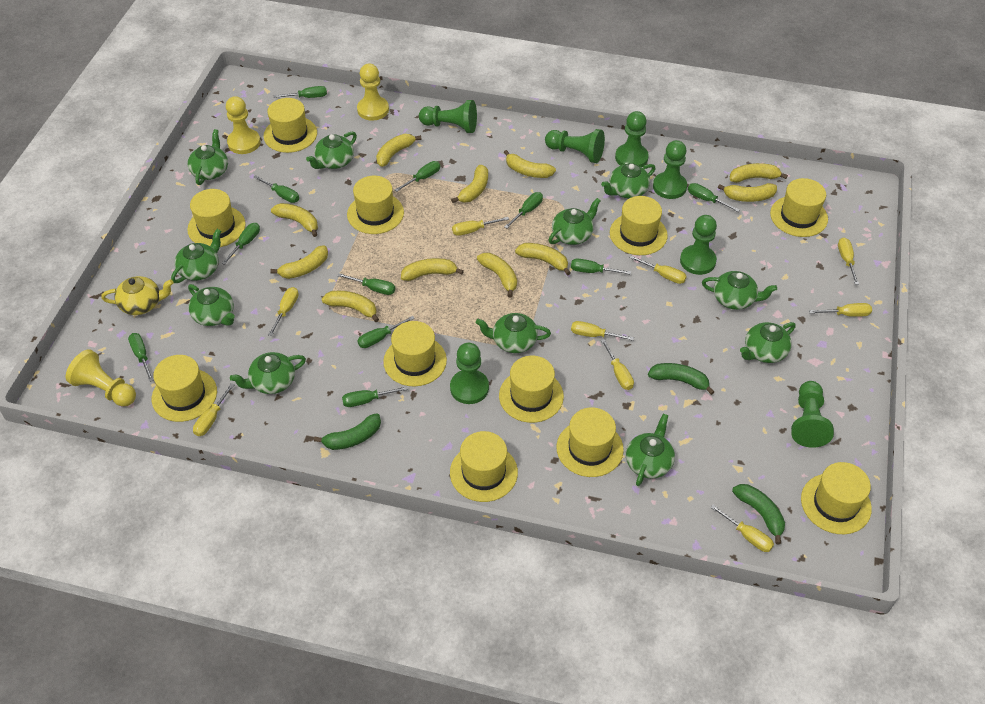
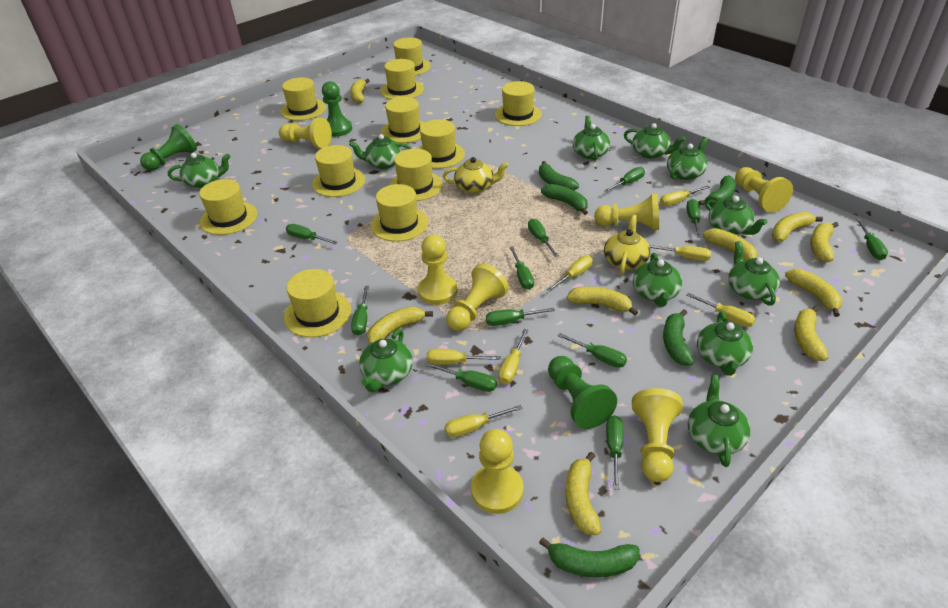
green banana: 3 -> 5
green pawn: 7 -> 3
yellow banana: 11 -> 9
yellow pawn: 3 -> 7
yellow screwdriver: 9 -> 7
yellow teapot: 1 -> 2

